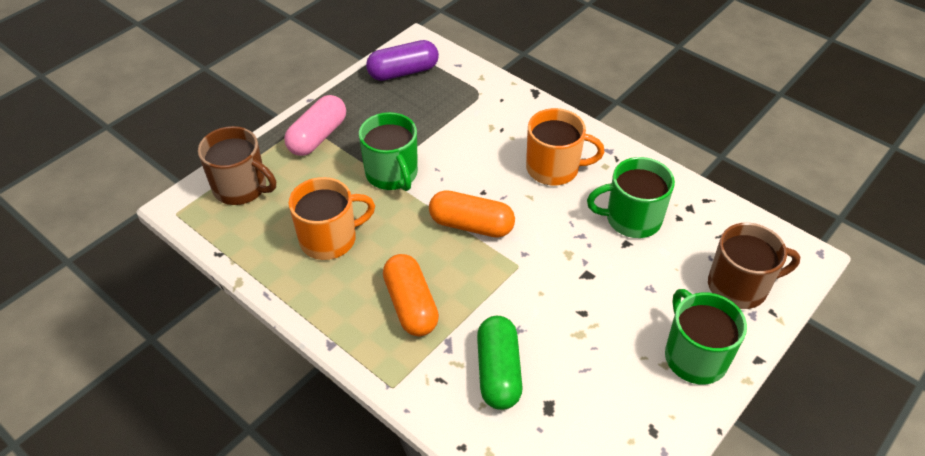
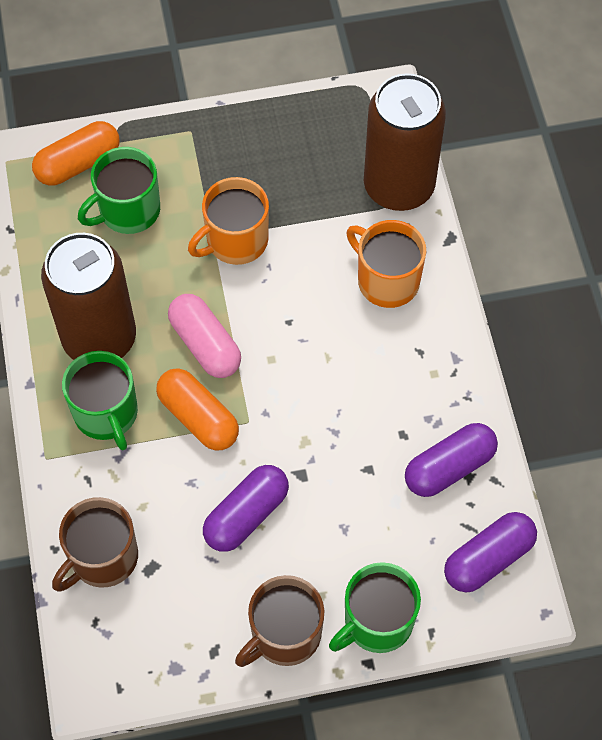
brown can: 0 -> 2
green capsule: 1 -> 0
purple capsule: 1 -> 3

